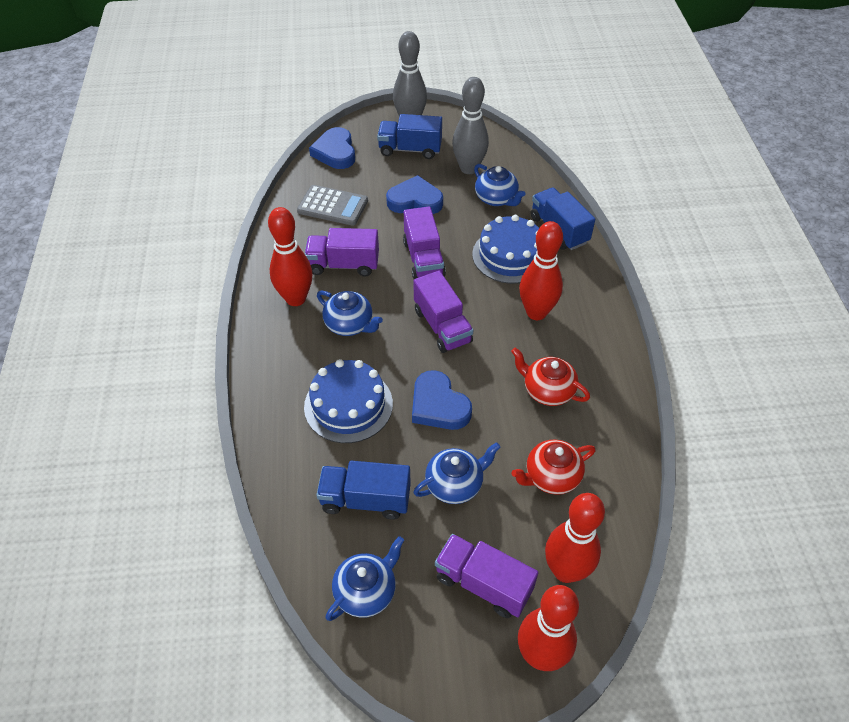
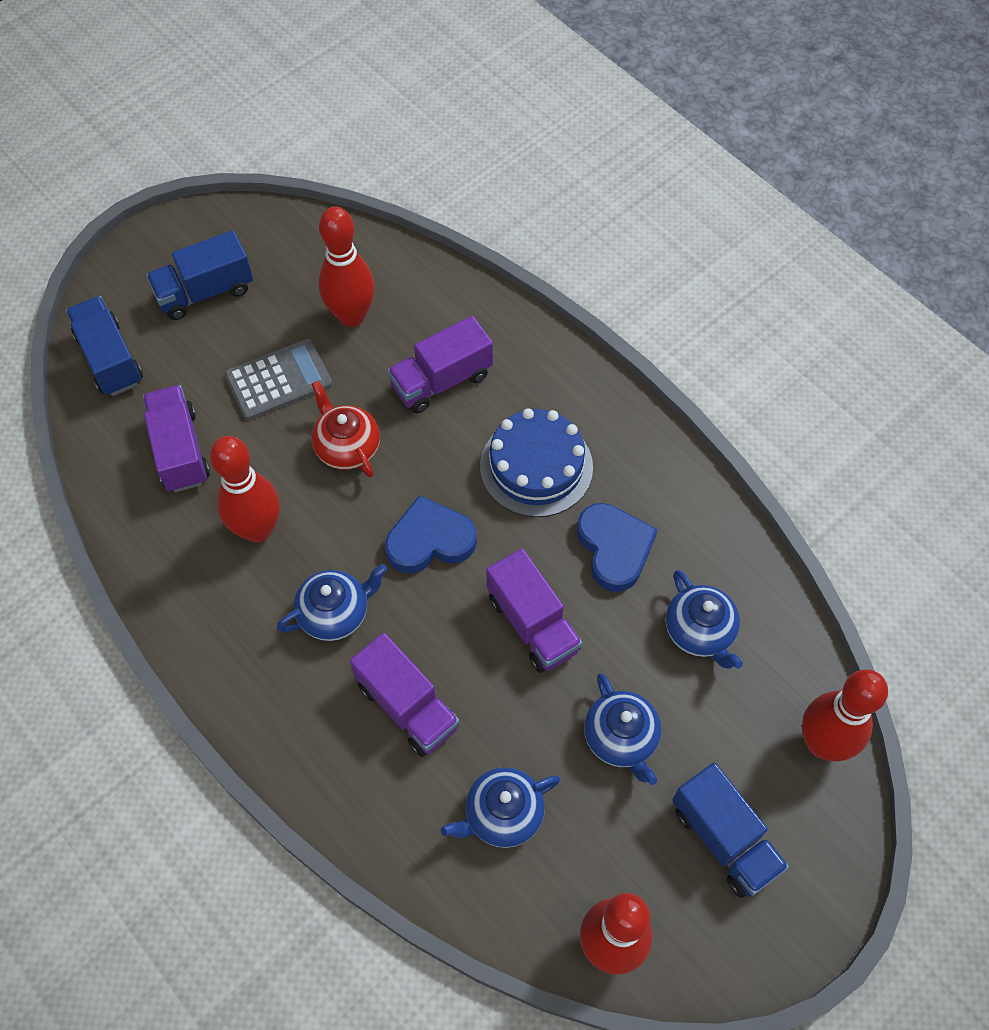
blue cake: 2 -> 1
blue heart: 3 -> 2
grey bowling pin: 2 -> 0
red teapot: 2 -> 1

